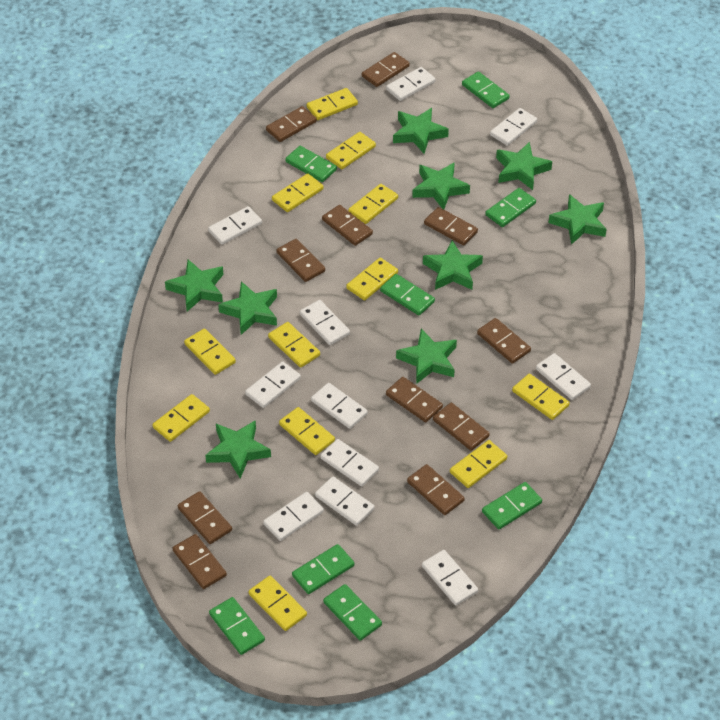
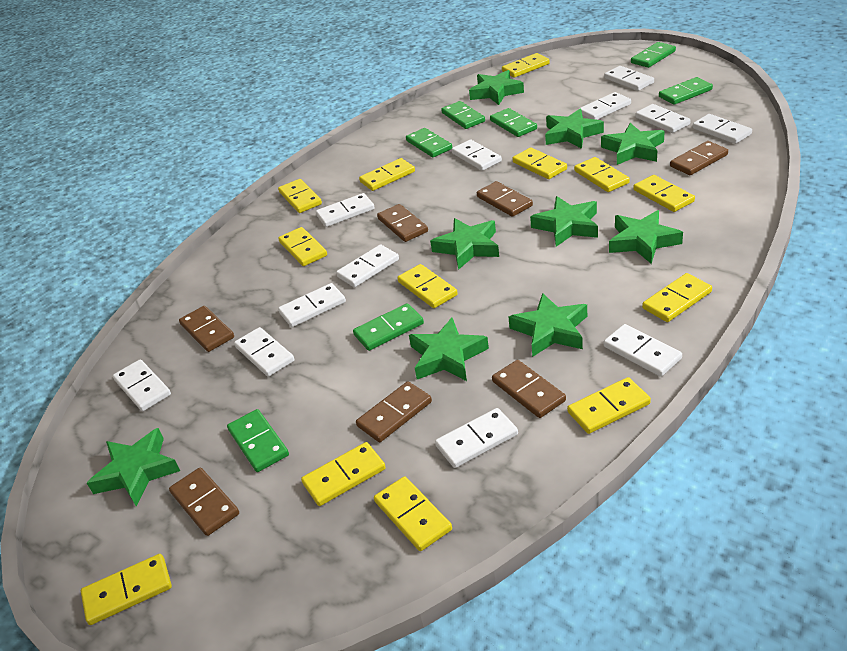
brown domino: 11 -> 7
green domino: 8 -> 7
white domino: 11 -> 12
yellow domino: 12 -> 13

